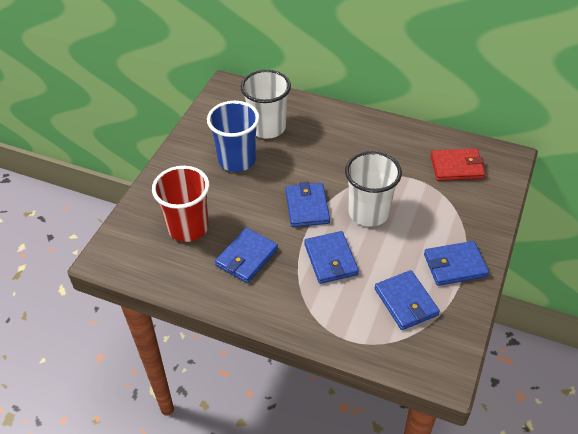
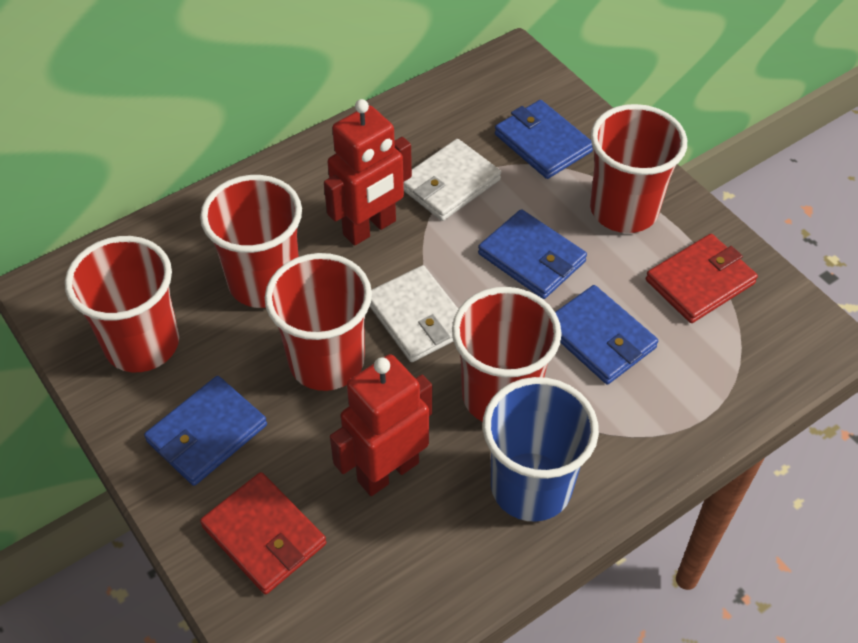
blue wallet: 5 -> 4
red cup: 1 -> 5
red robot: 0 -> 2
red wallet: 1 -> 2
white cup: 2 -> 0
white wallet: 0 -> 2

